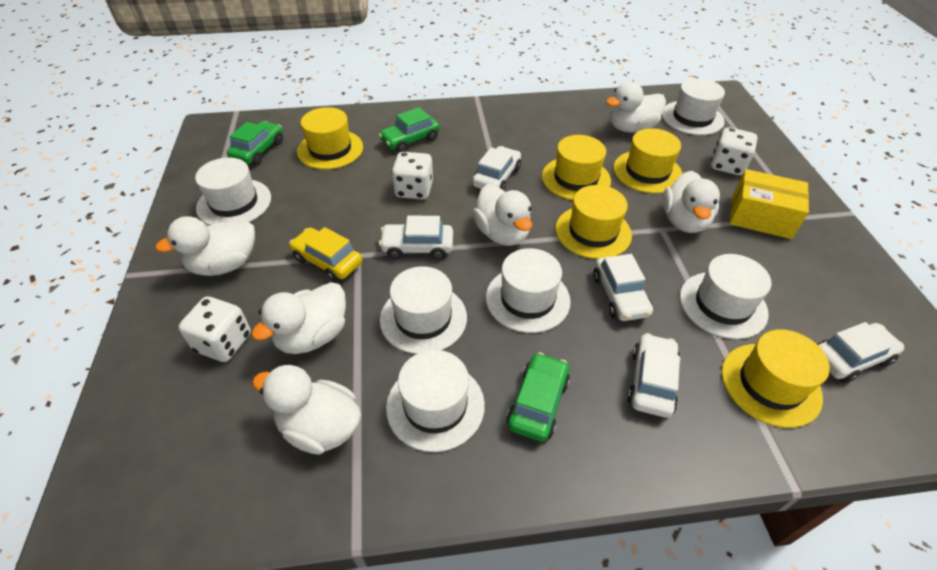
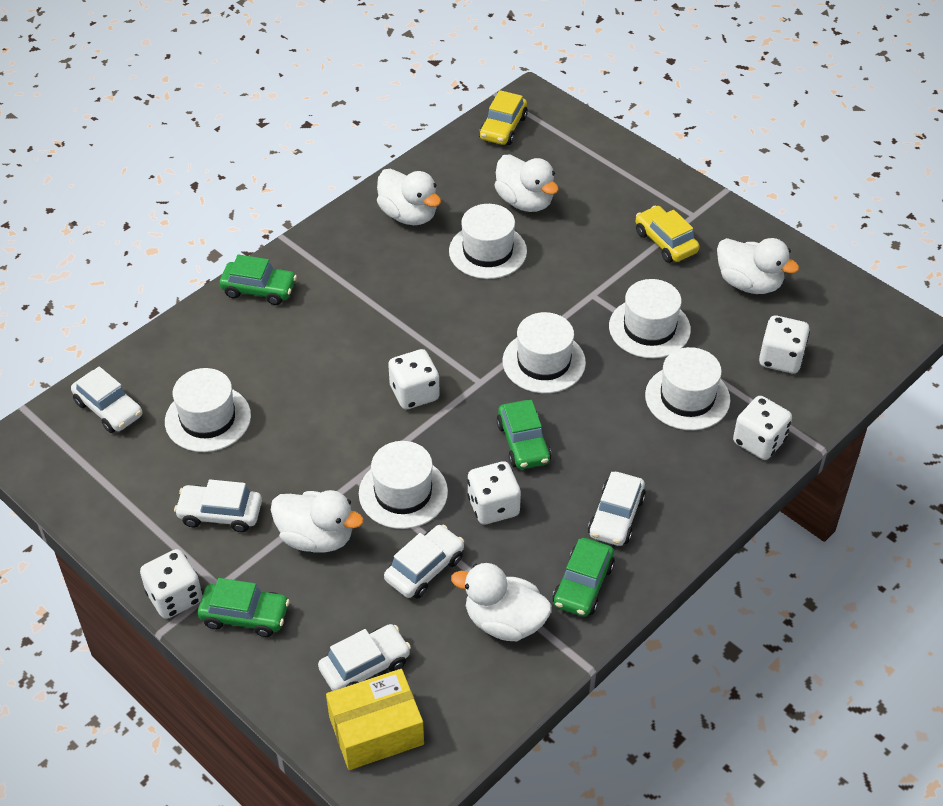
green car: 3 -> 4
white dice: 3 -> 5
white duck: 6 -> 5
yellow car: 1 -> 2
yellow hat: 5 -> 0

